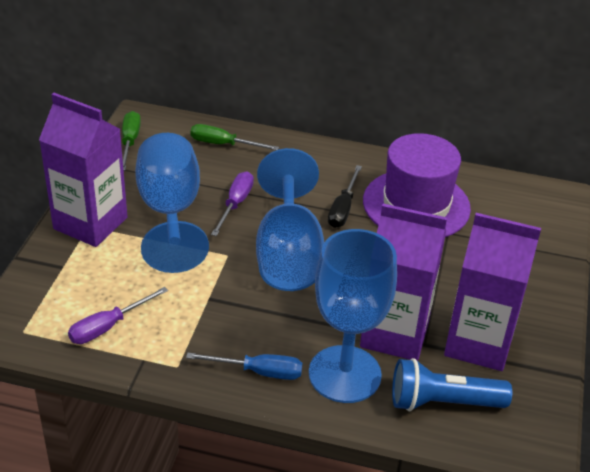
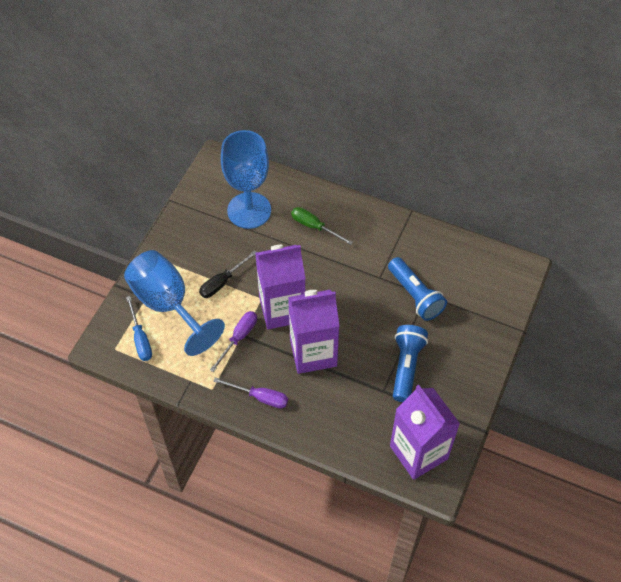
blue flashlight: 1 -> 2
blue goblet: 3 -> 2
green screwdriver: 2 -> 1
purple hat: 1 -> 0

